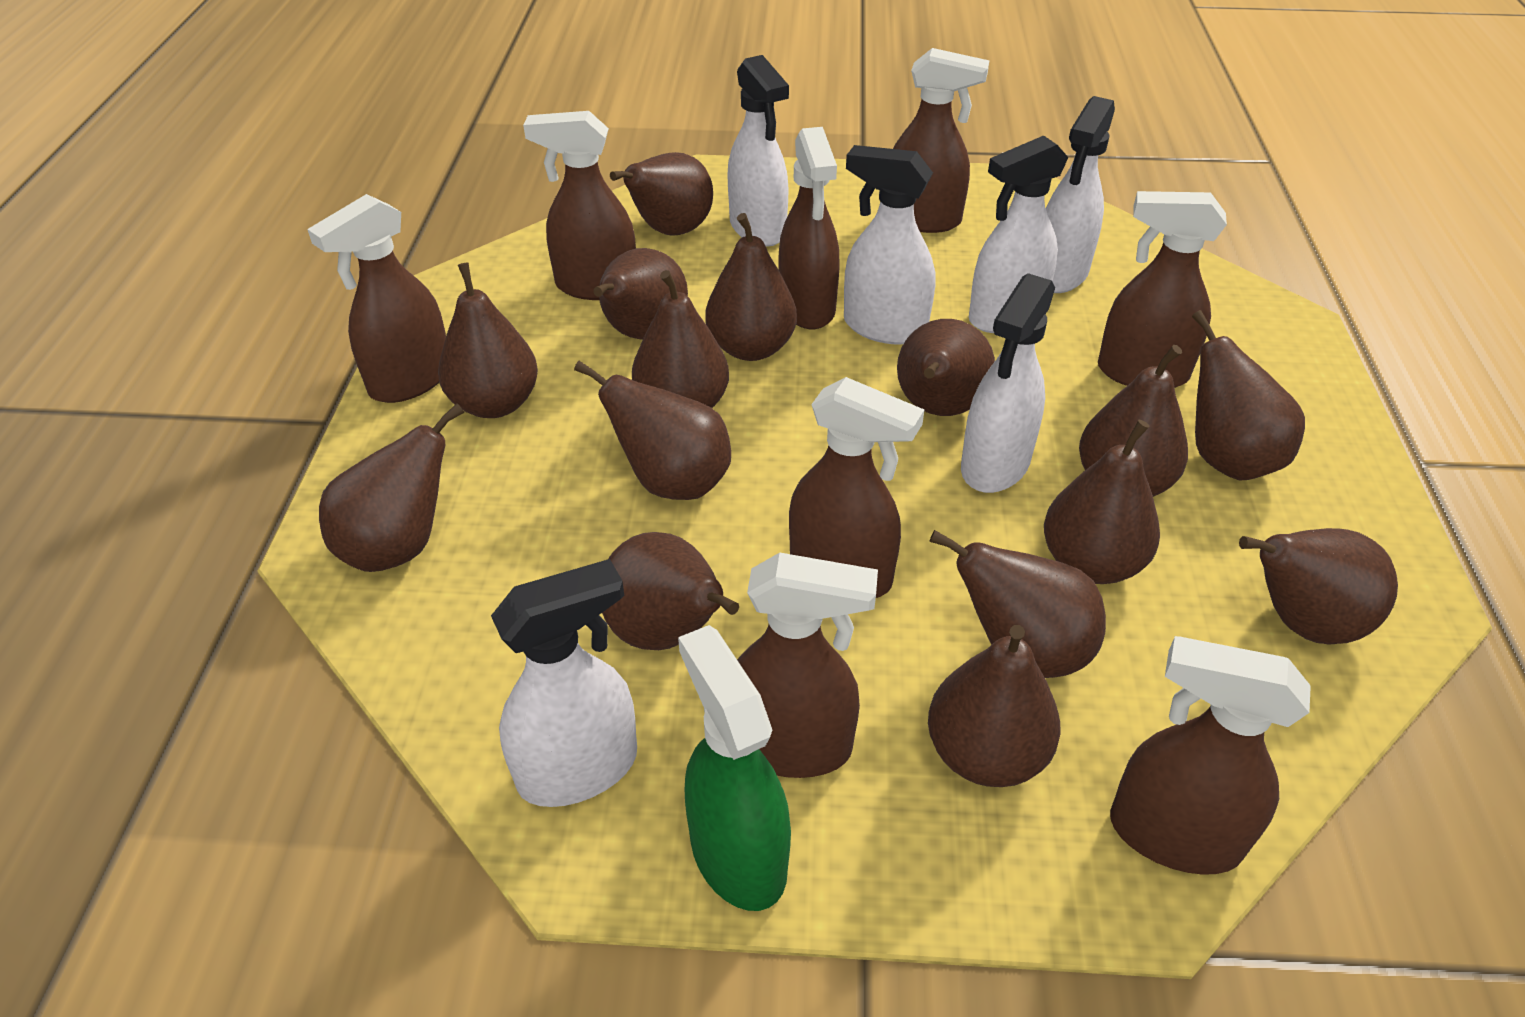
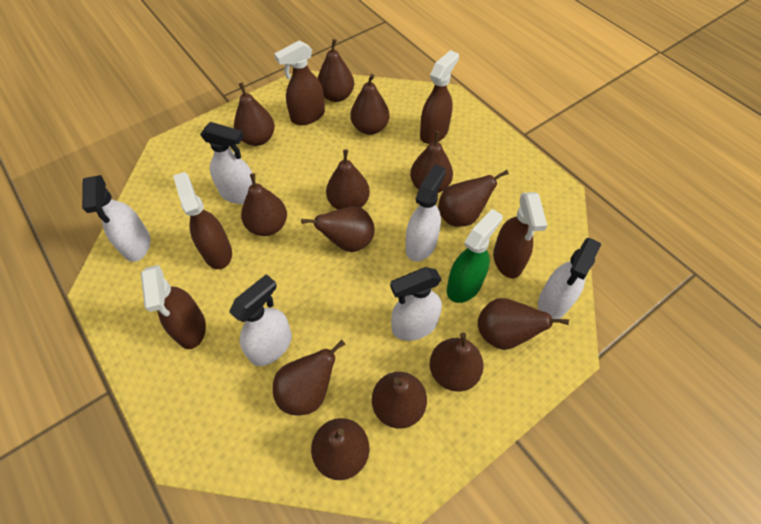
brown pear: 15 -> 13
brown spray bottle: 8 -> 5

